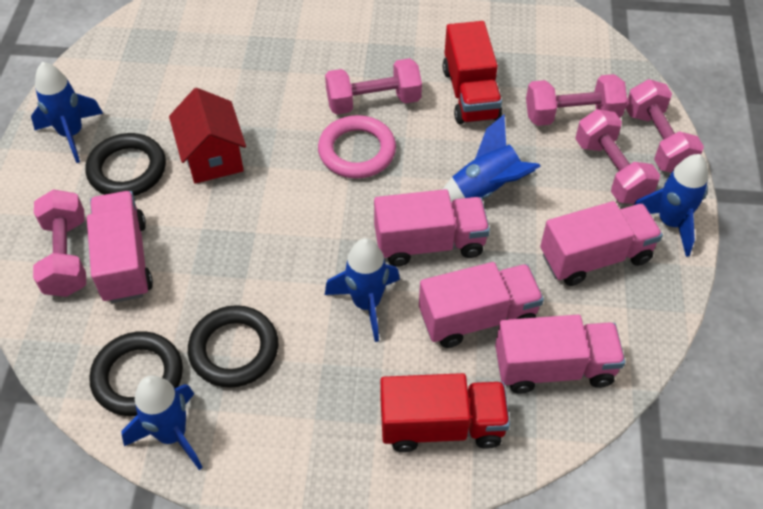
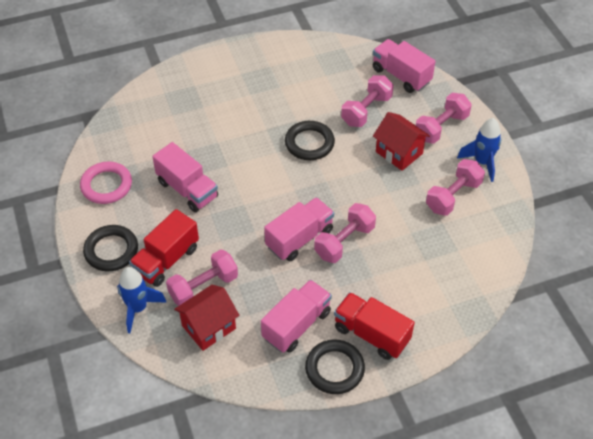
blue rocket: 5 -> 2
pink truck: 5 -> 4
red house: 1 -> 2

